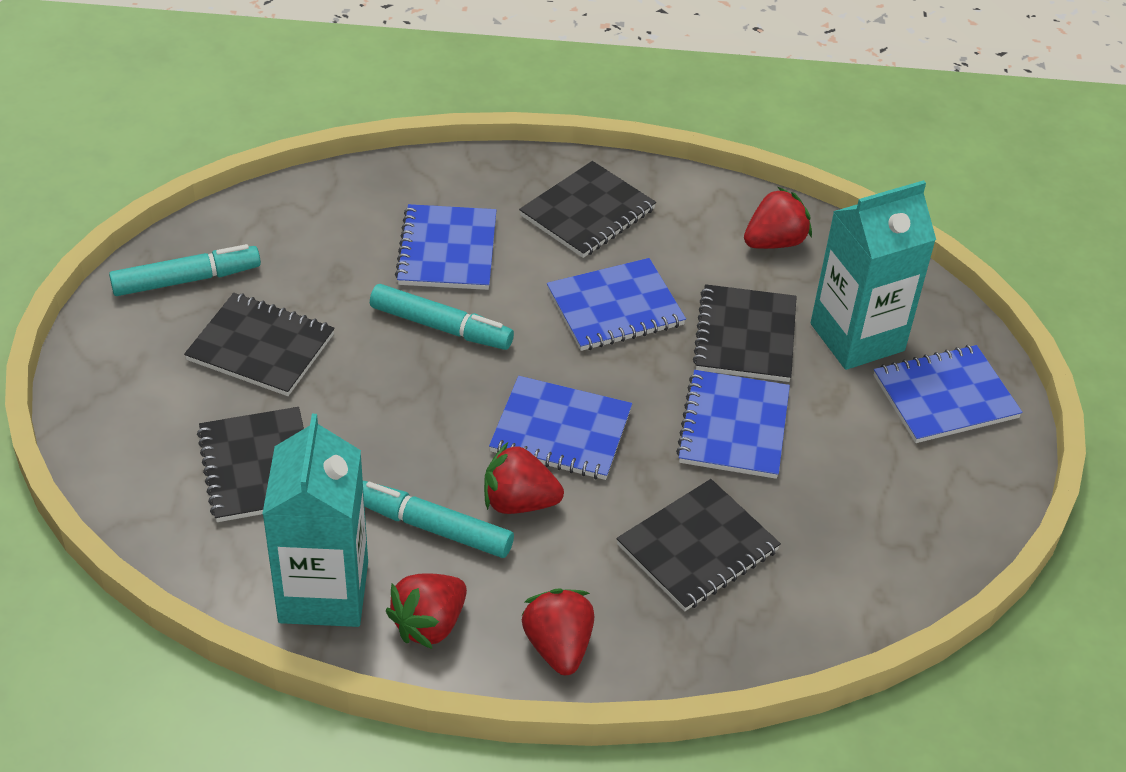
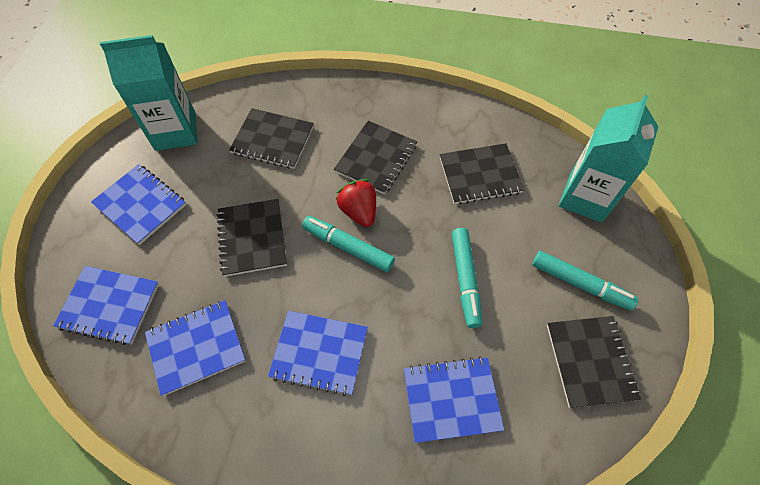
red strawberry: 4 -> 1

